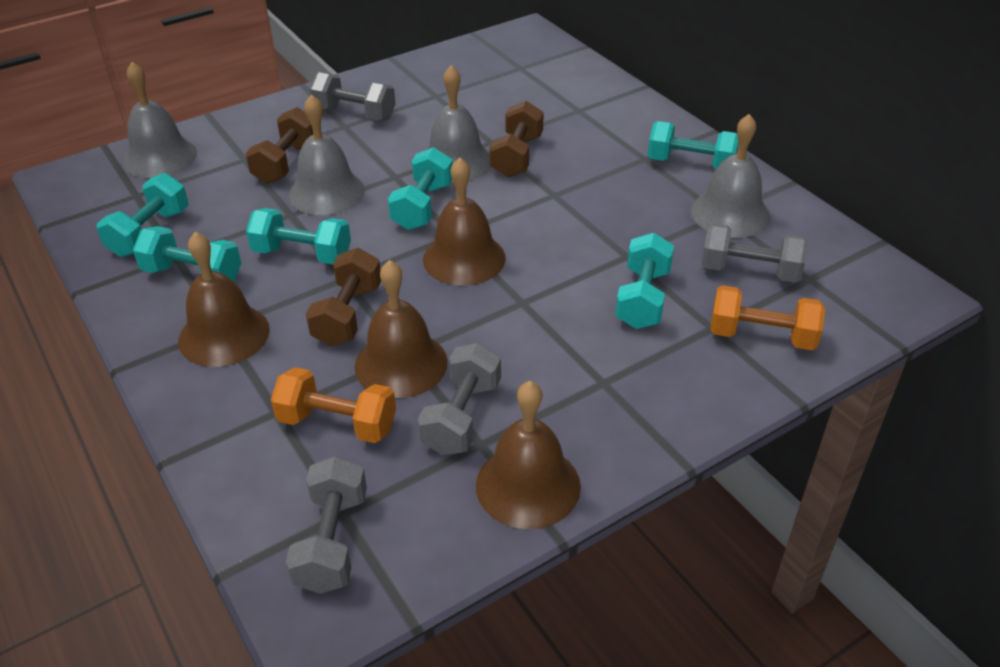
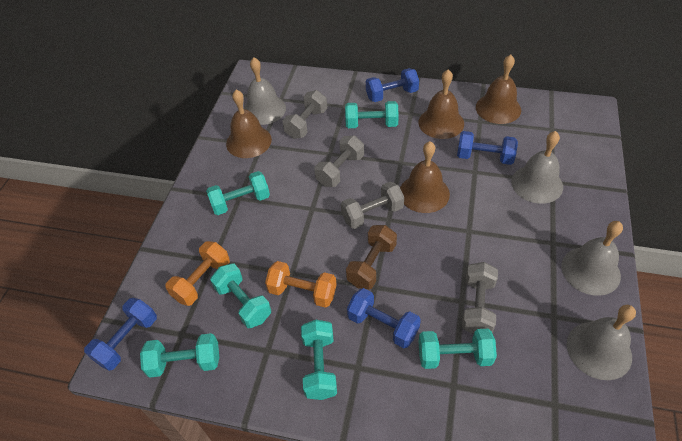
blue dumbbell: 0 -> 4
brown dumbbell: 3 -> 1

